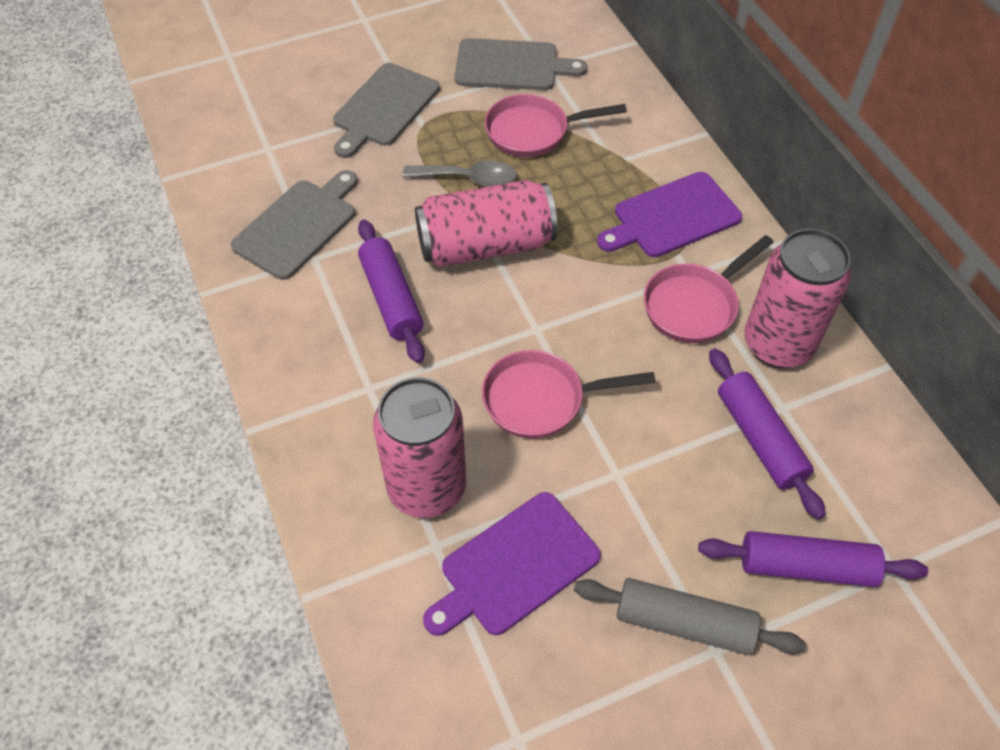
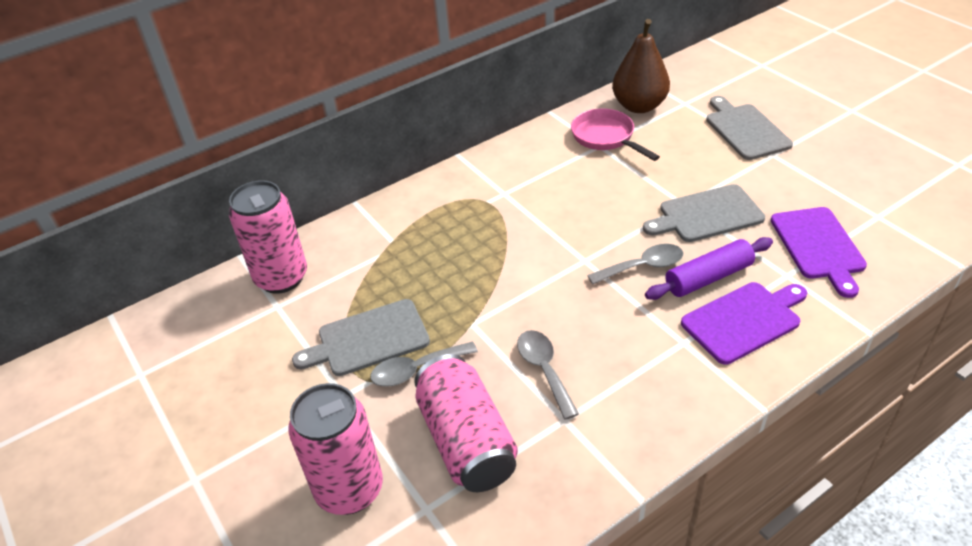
brown pear: 0 -> 1
grey rolling pin: 1 -> 0
grey spoon: 1 -> 3
pink pan: 3 -> 1
purple rolling pin: 3 -> 1

